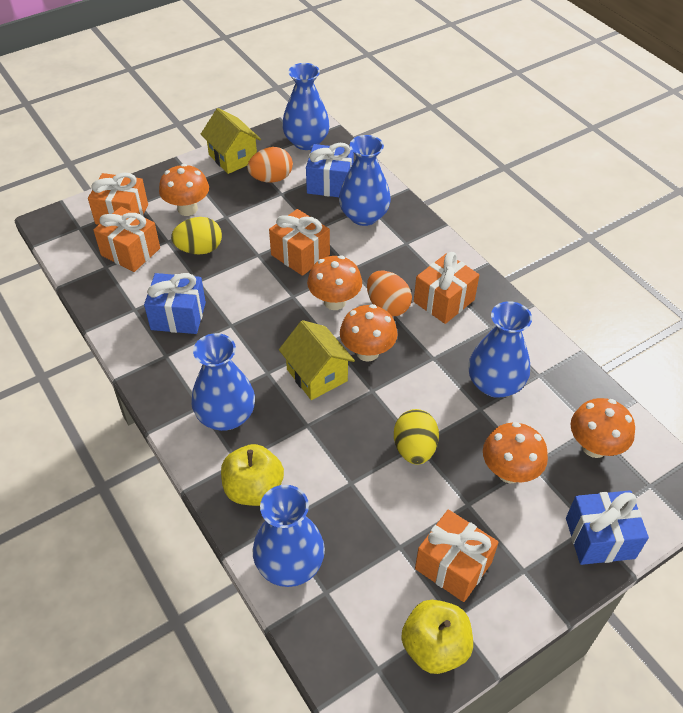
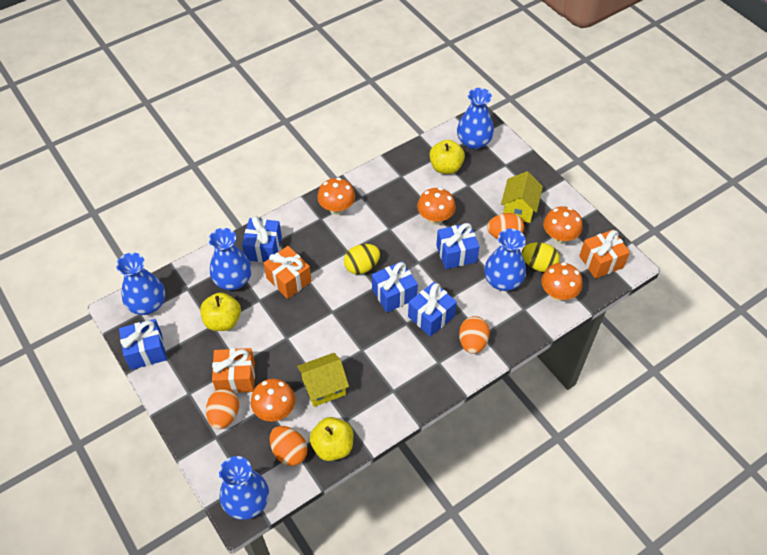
blue gift: 3 -> 5
orange egg: 2 -> 4
orange gift: 5 -> 3
yellow apple: 2 -> 3

